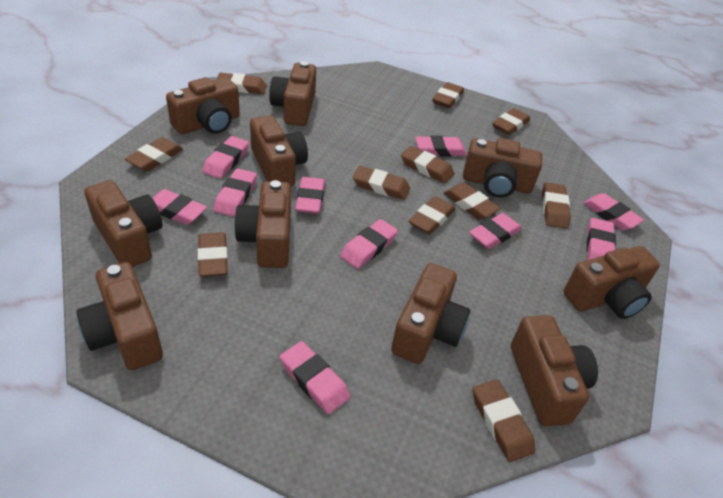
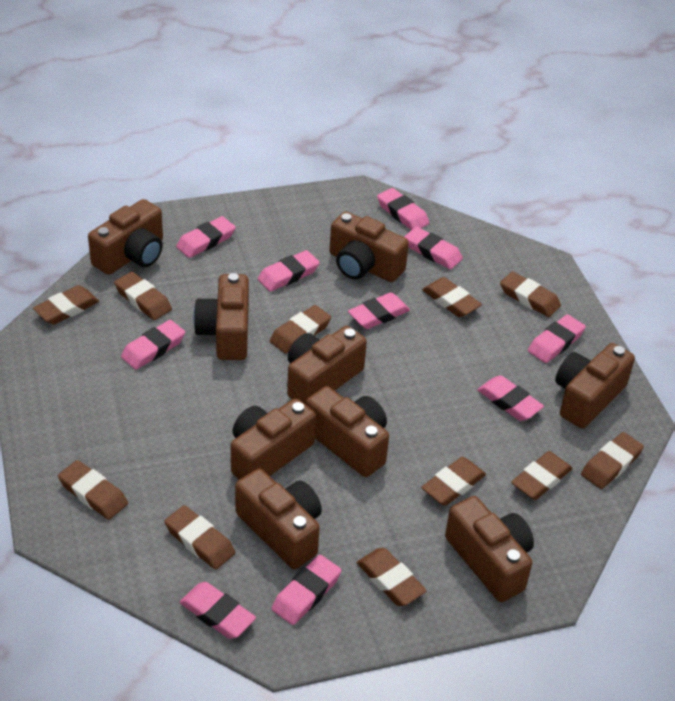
brown camera: 10 -> 9

